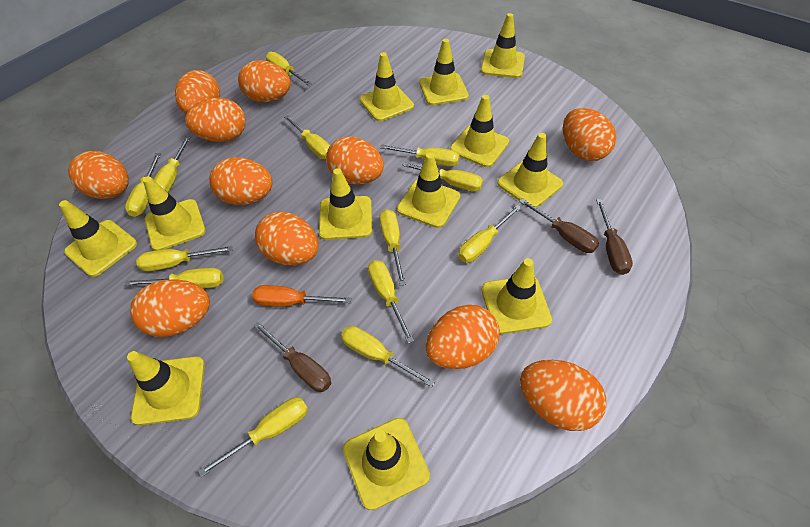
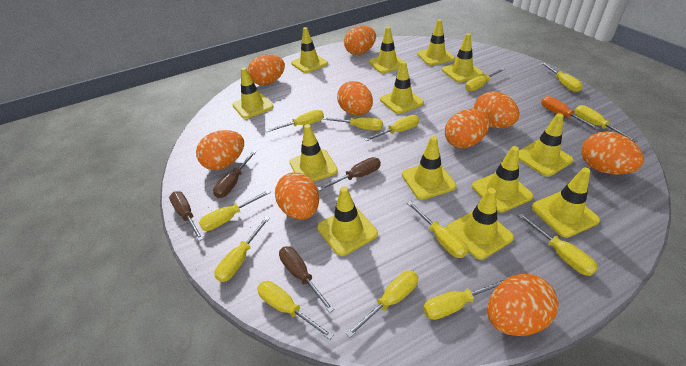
brown screwdriver: 3 -> 4
orange egg: 11 -> 9
yellow traffic cone: 12 -> 13

